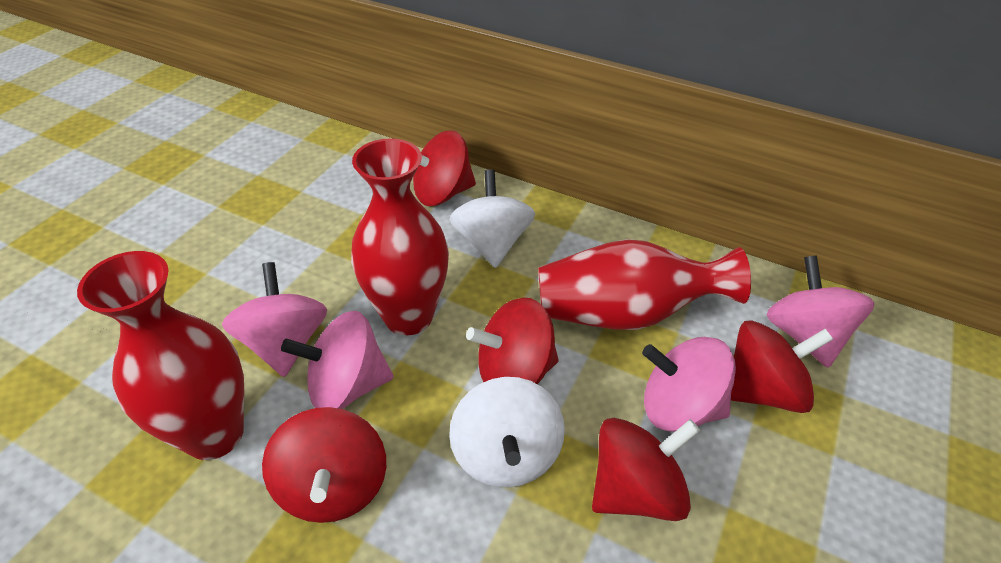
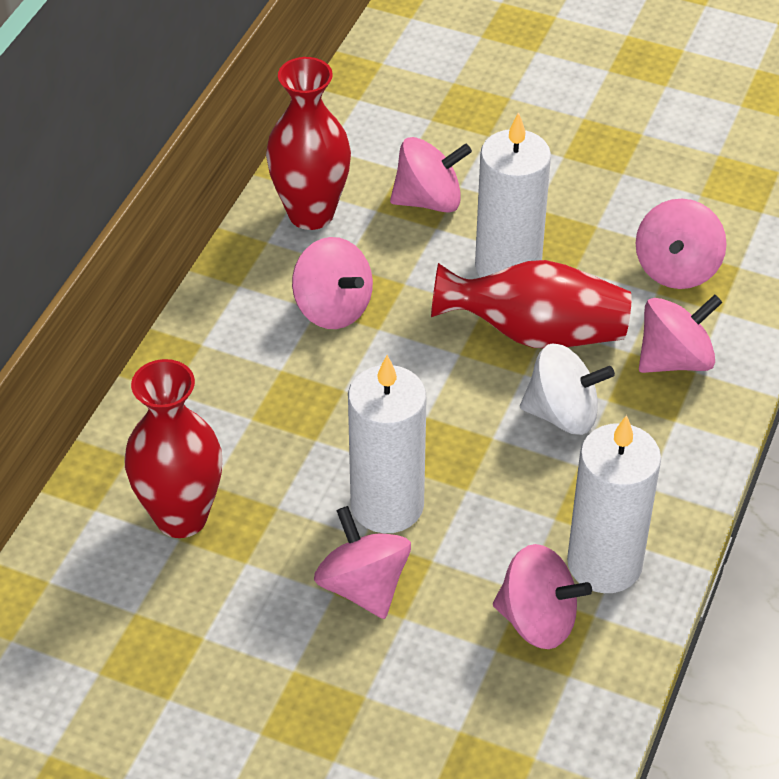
pink spinning top: 4 -> 6
red spinning top: 5 -> 0
white candle: 0 -> 3
white spinning top: 2 -> 1

